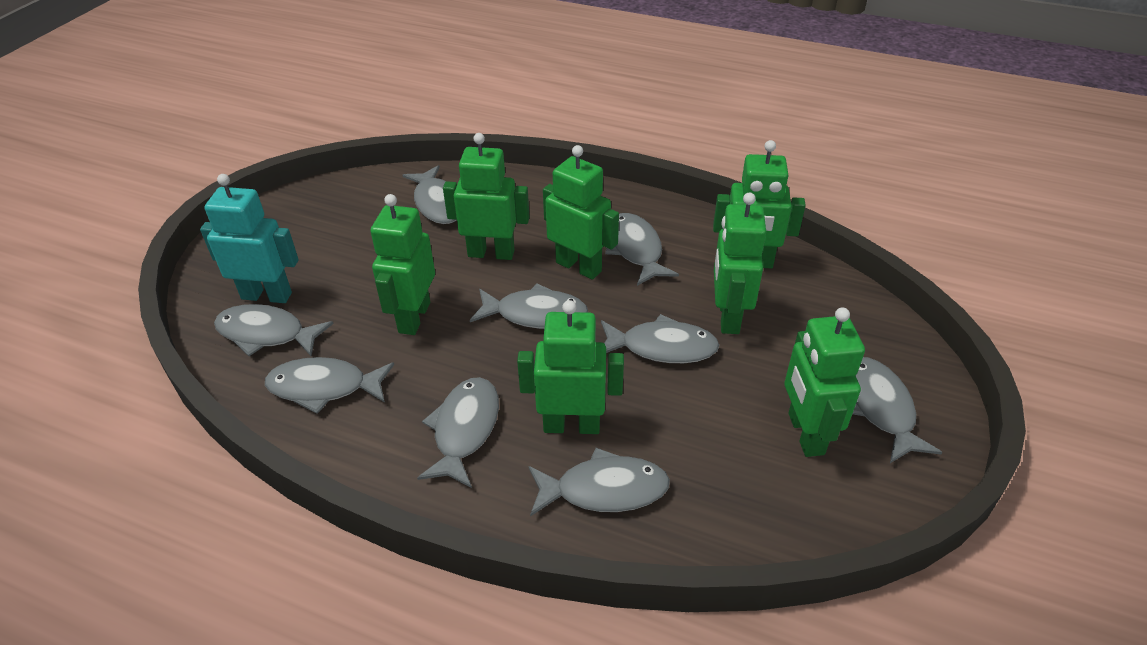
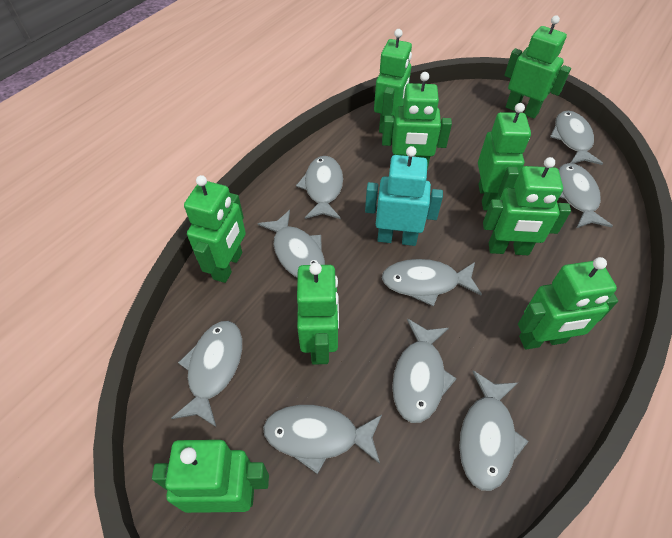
green robot: 7 -> 9

